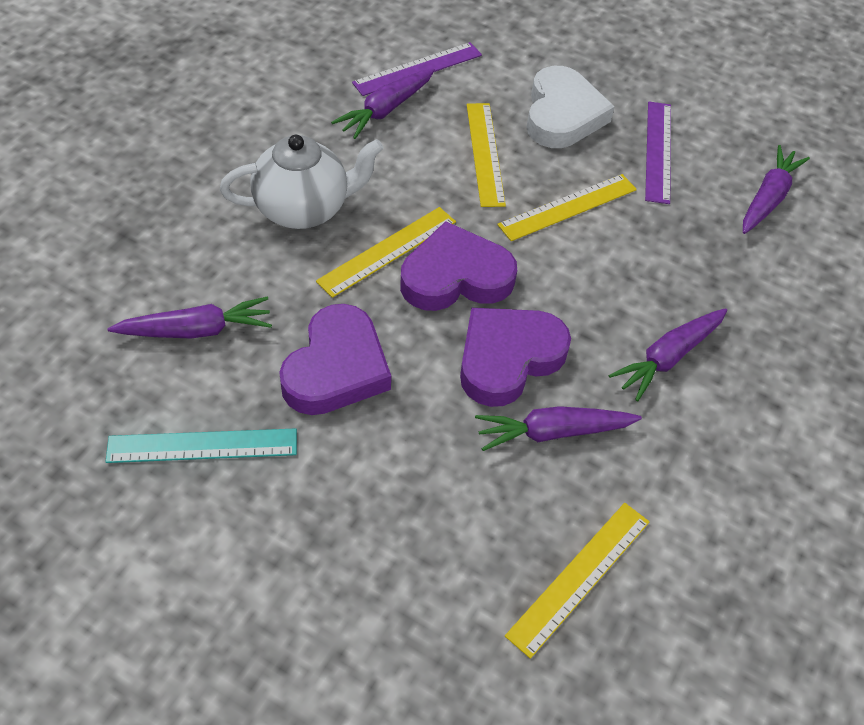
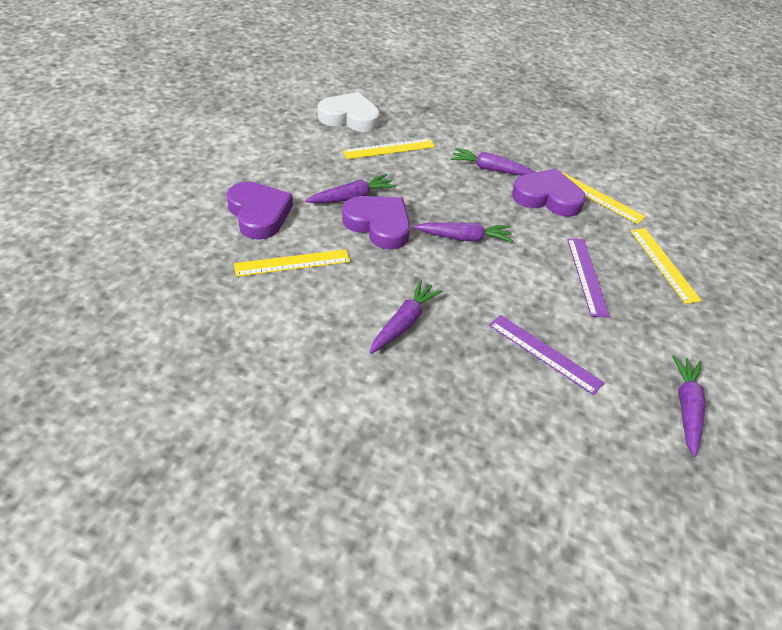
turquoise ruler: 1 -> 0
white teapot: 1 -> 0

